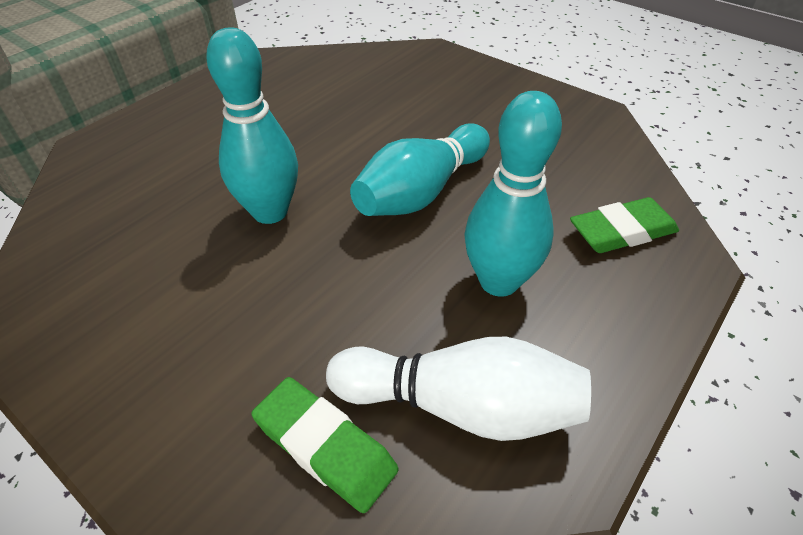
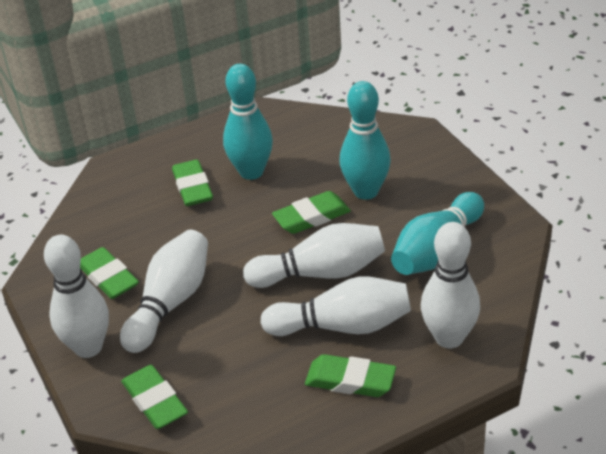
green eraser: 2 -> 5
white bowling pin: 1 -> 5

